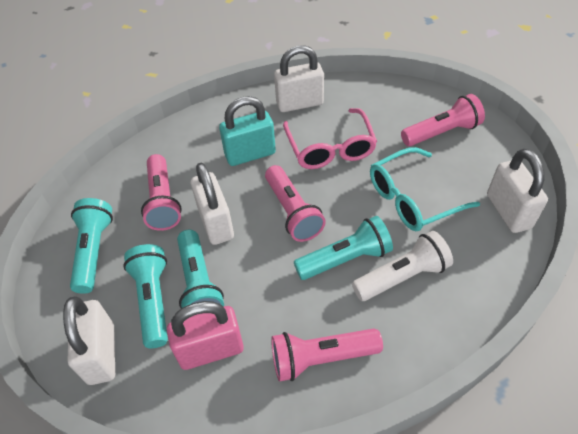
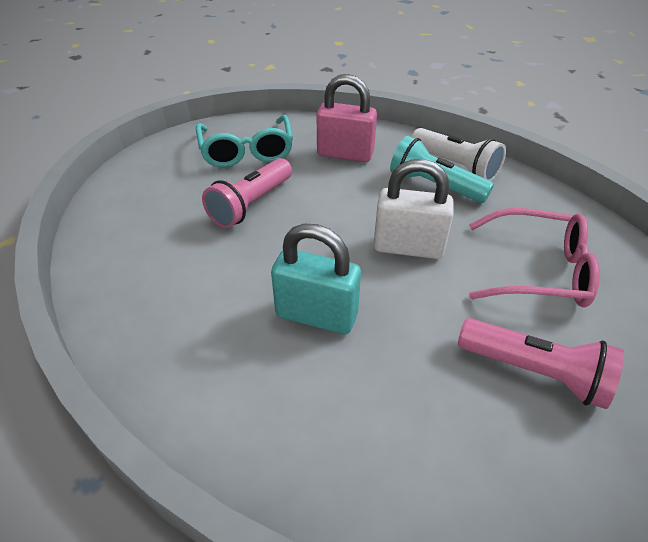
pink flashlight: 4 -> 2
turquoise flashlight: 4 -> 1
white padlock: 4 -> 1

